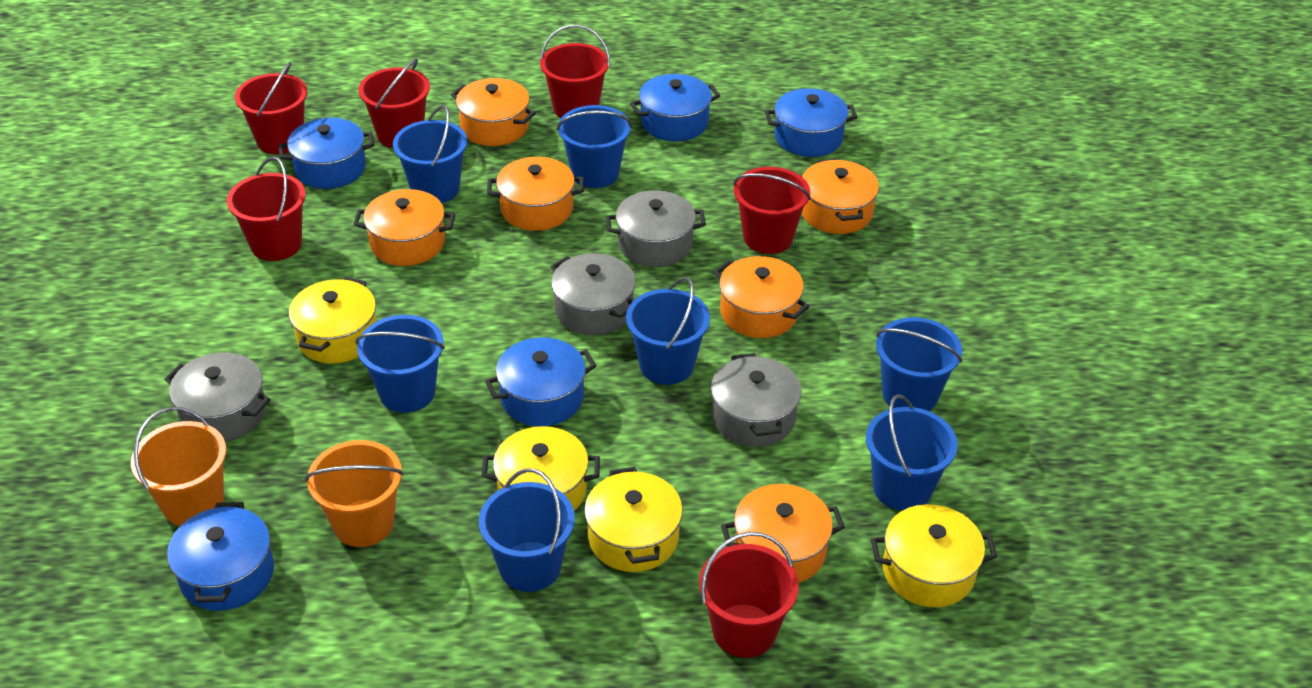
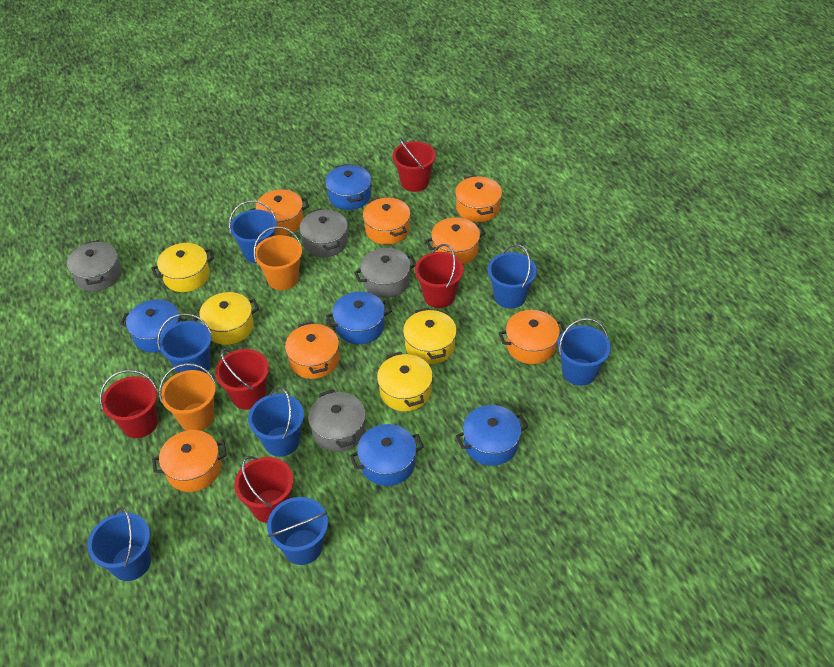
orange pot: 6 -> 7
red bucket: 6 -> 5

